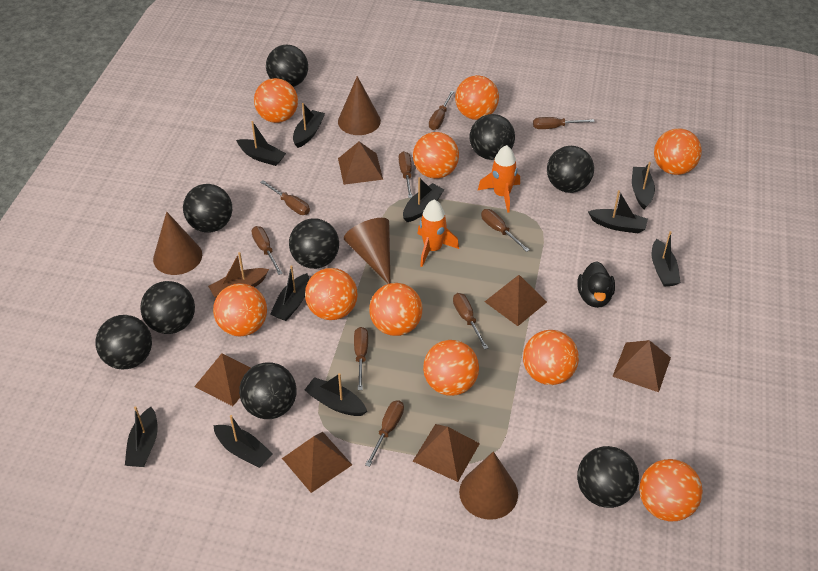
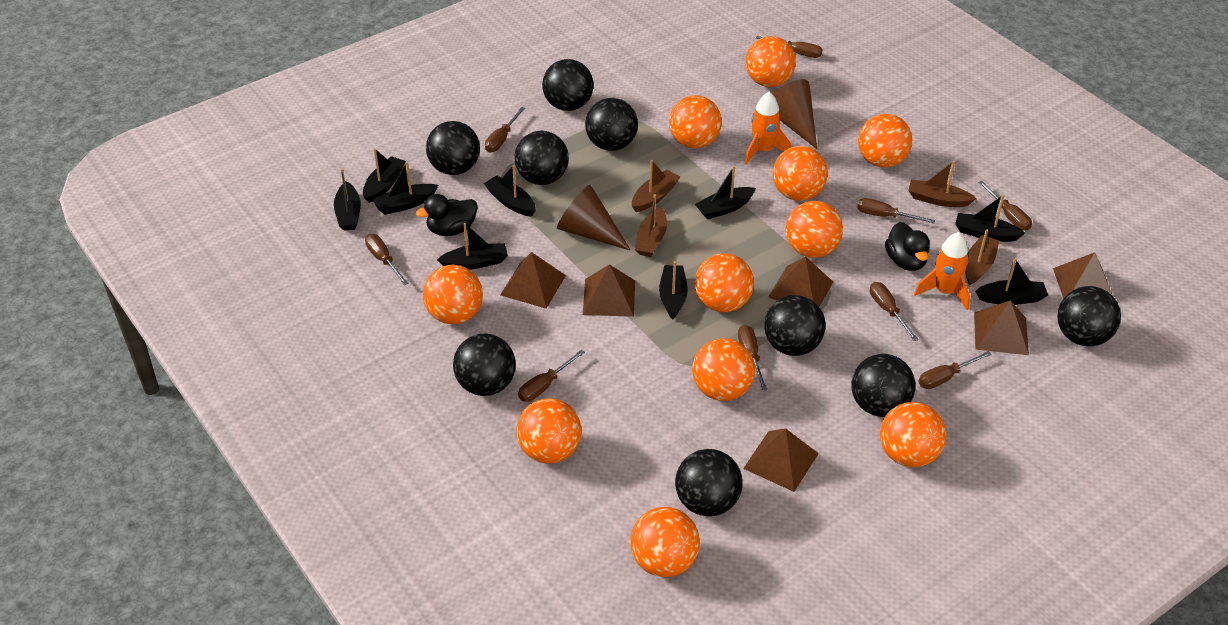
black boat: 10 -> 9
black duck: 1 -> 2
brown boat: 1 -> 4
brown cone: 4 -> 2
orange ball: 10 -> 11

